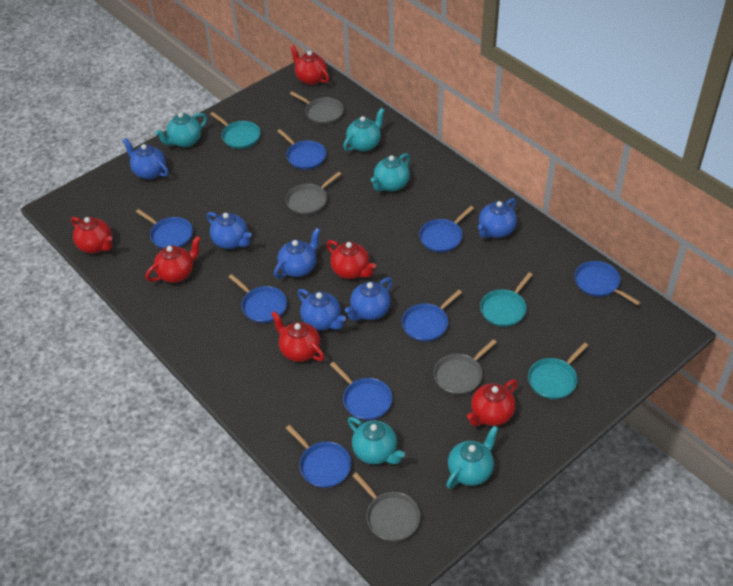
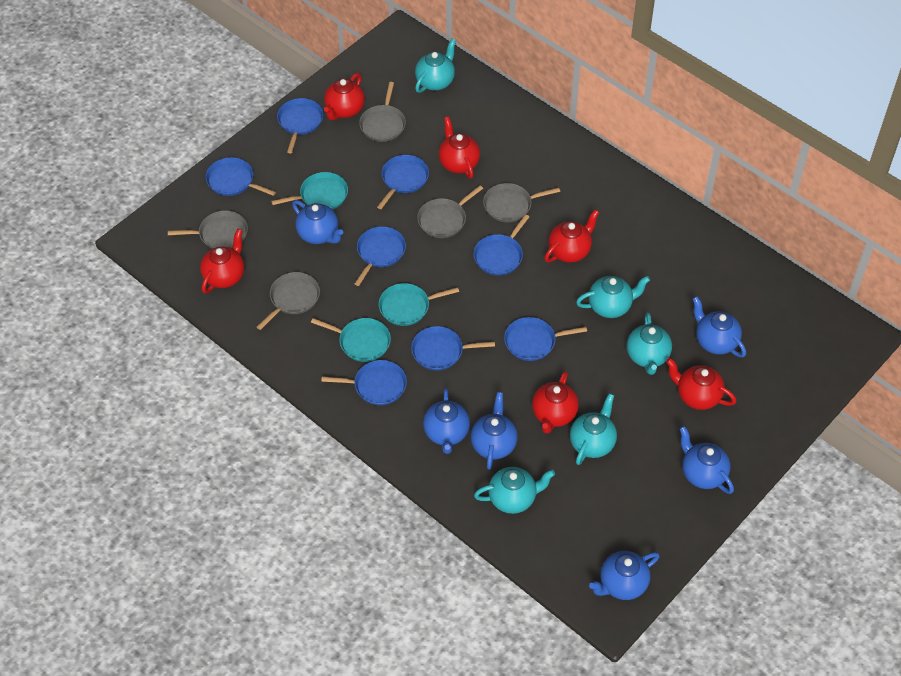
grey pan: 4 -> 5

